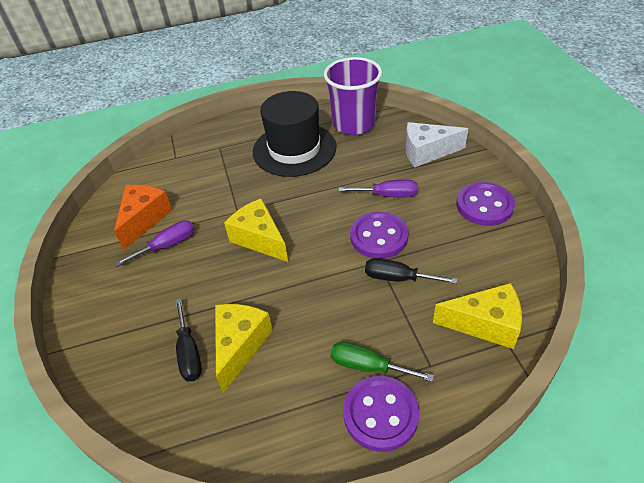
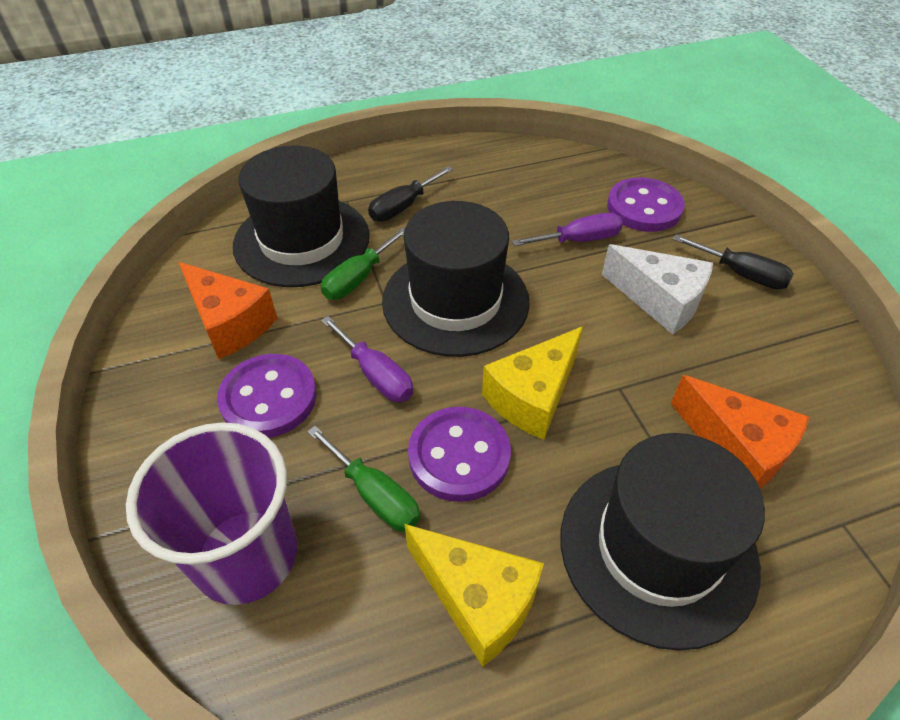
black hat: 1 -> 3
green screwdriver: 1 -> 2
orange cheese: 1 -> 2
yellow cheese: 3 -> 2

